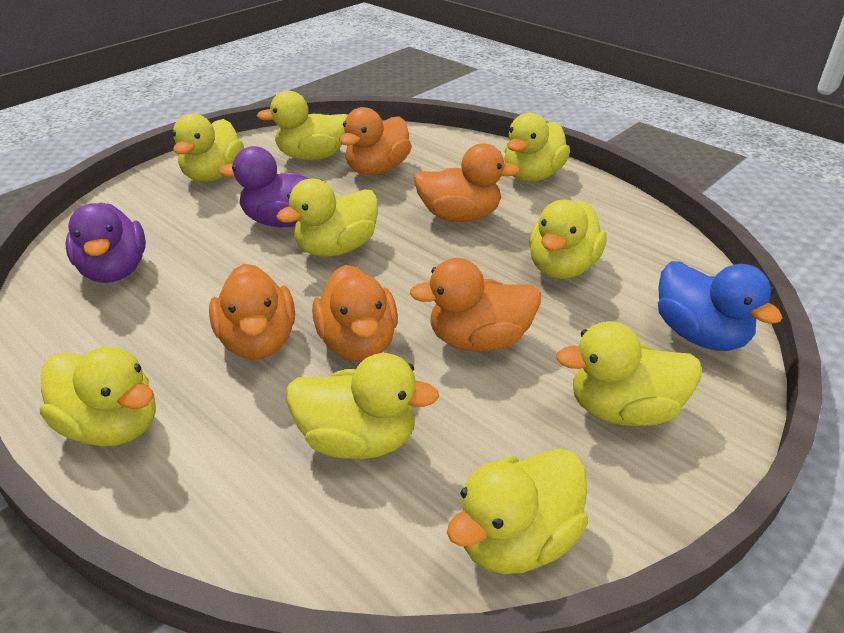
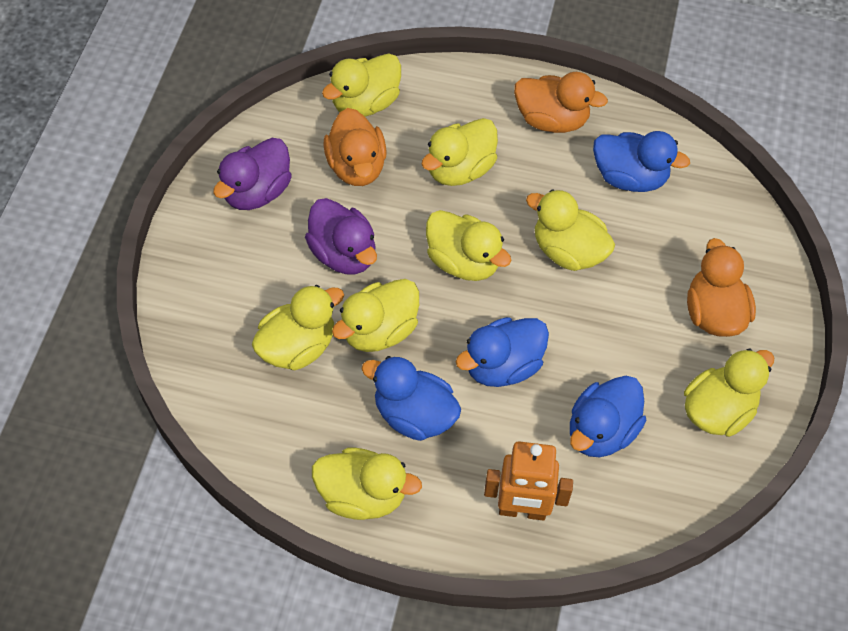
blue duck: 1 -> 4
orange duck: 5 -> 3
orange robot: 0 -> 1
yellow duck: 9 -> 8

